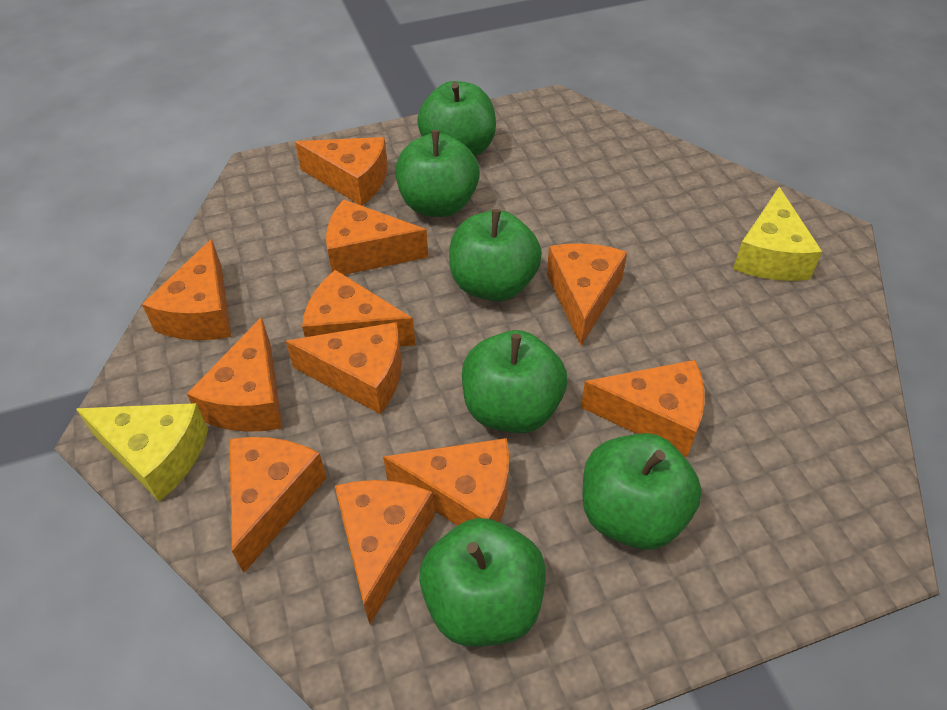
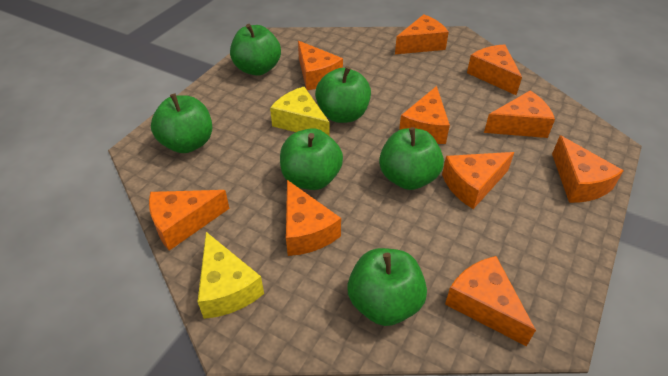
orange cheese: 11 -> 10

